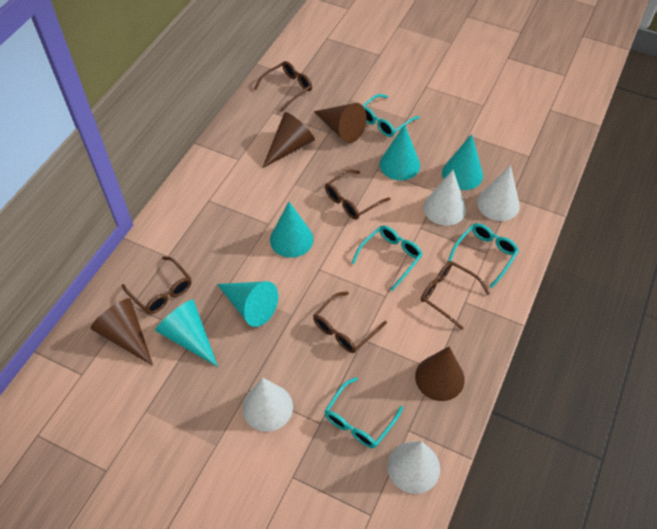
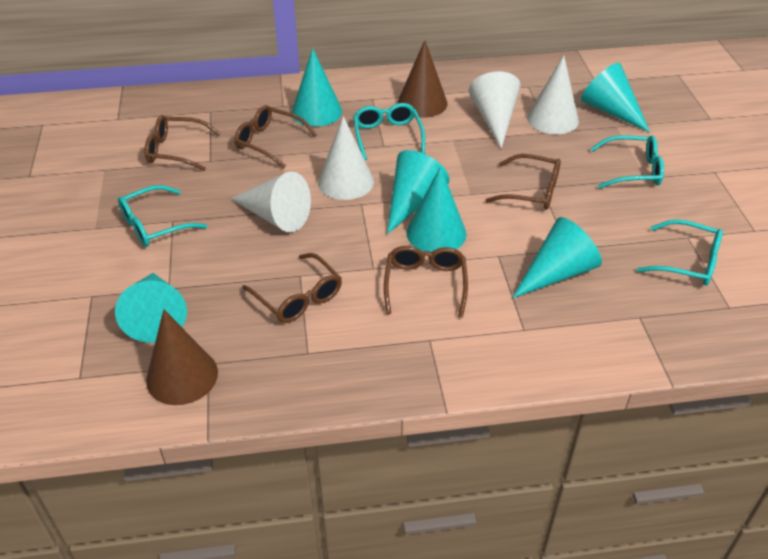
brown cone: 4 -> 2
turquoise cone: 5 -> 6

